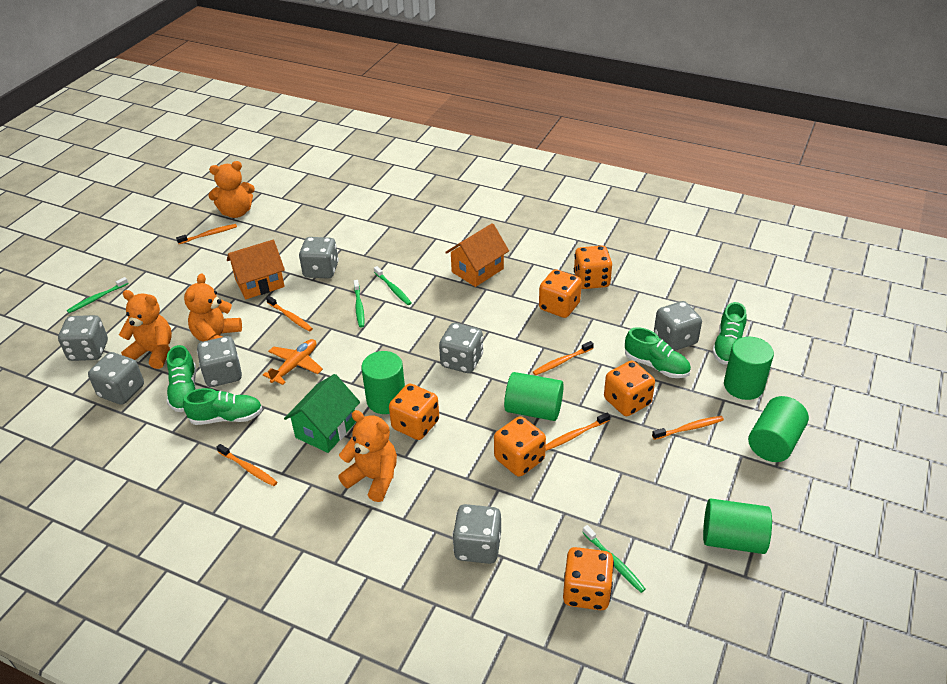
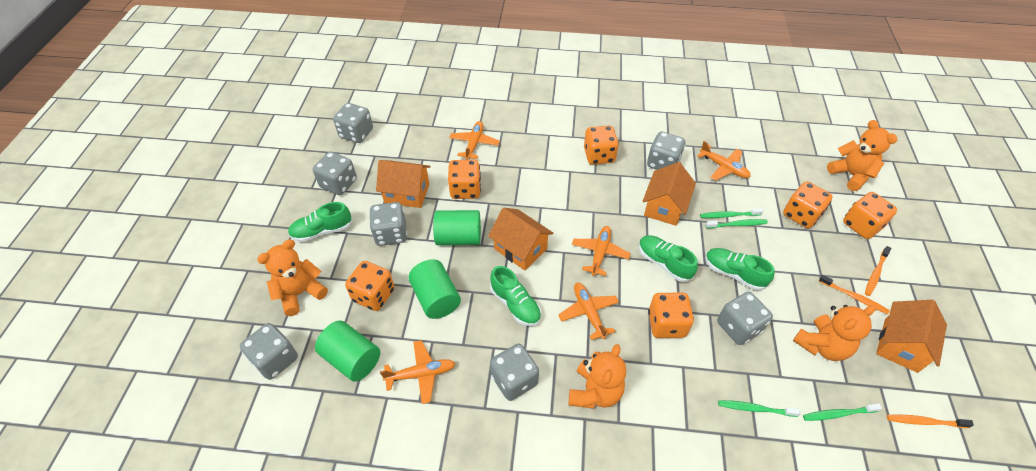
green cylinder: 5 -> 3
green house: 1 -> 0
orange house: 2 -> 4
orange plane: 1 -> 5
orange toothbrush: 6 -> 3

